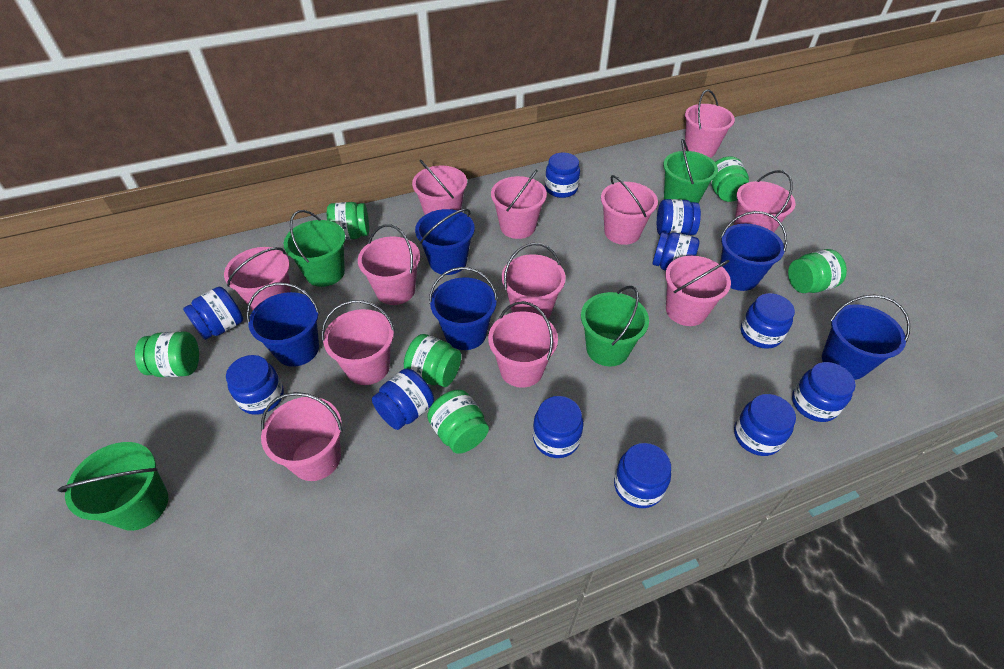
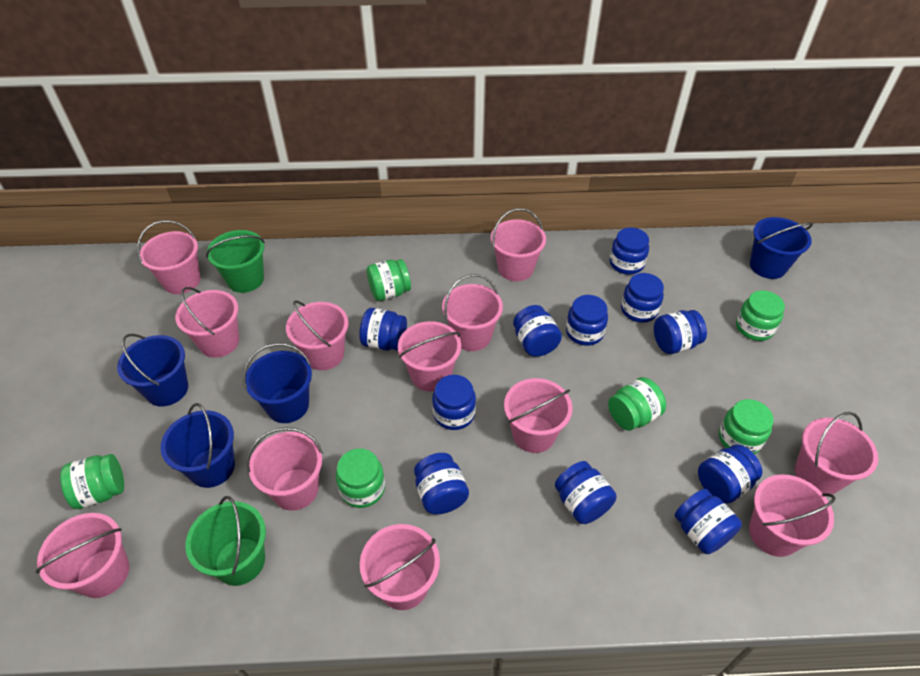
blue bucket: 5 -> 4
green bucket: 4 -> 2

